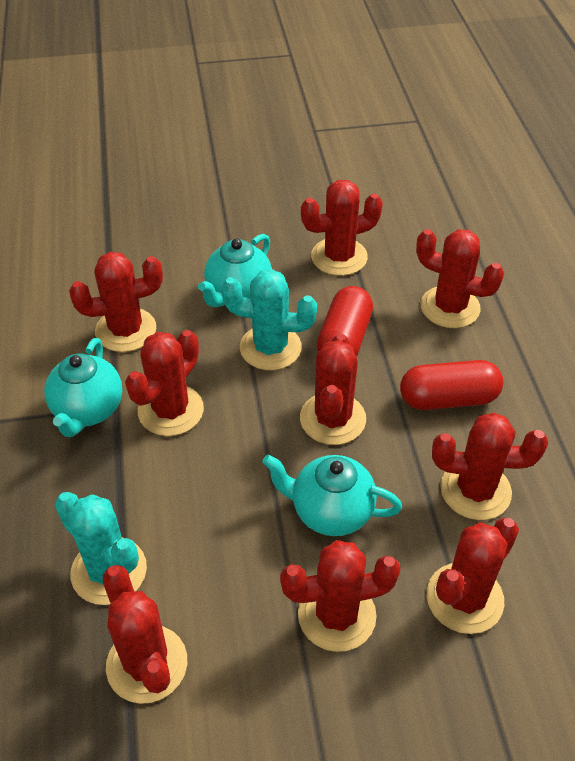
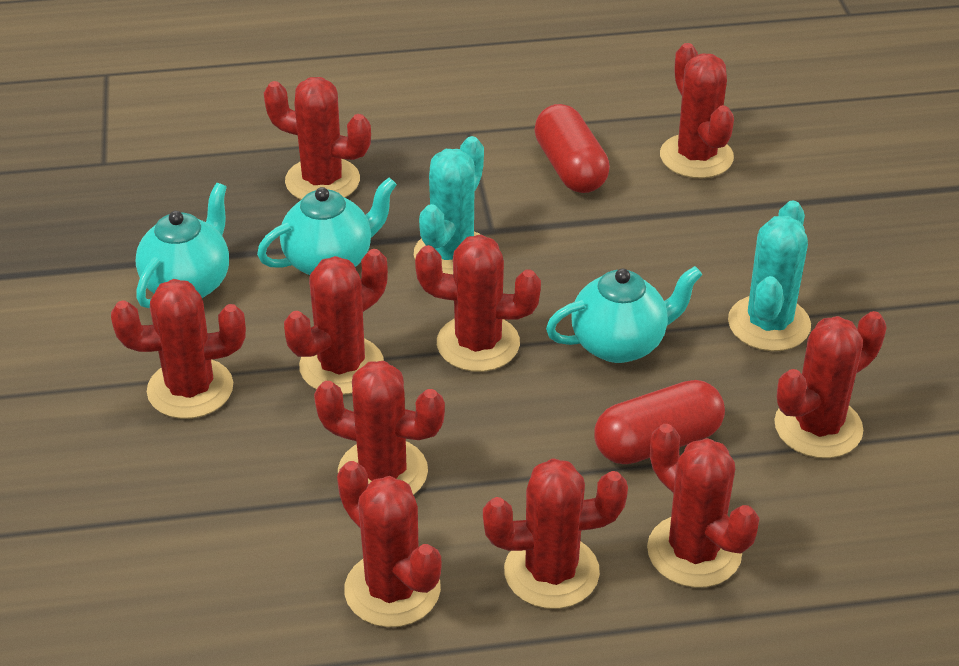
red cactus: 9 -> 10

